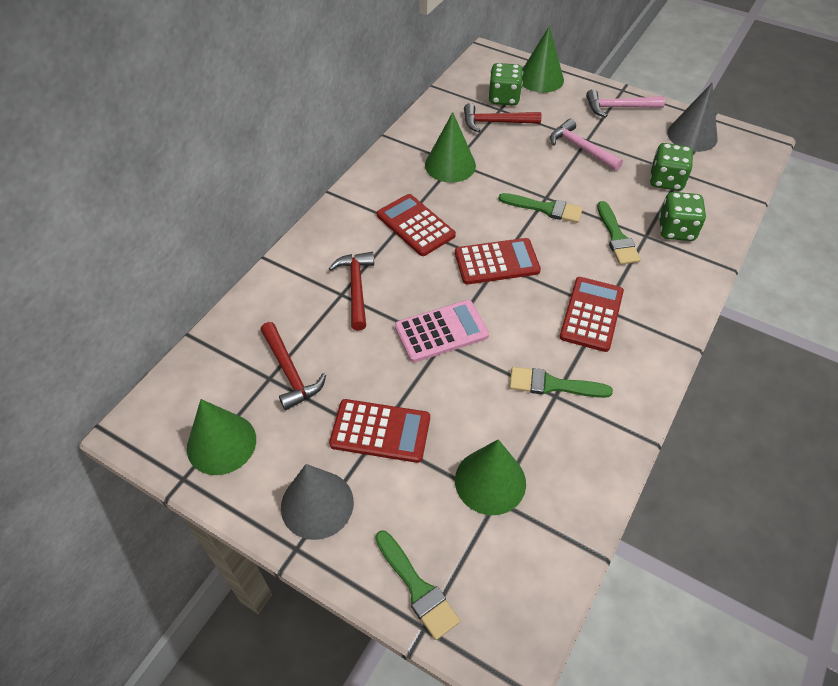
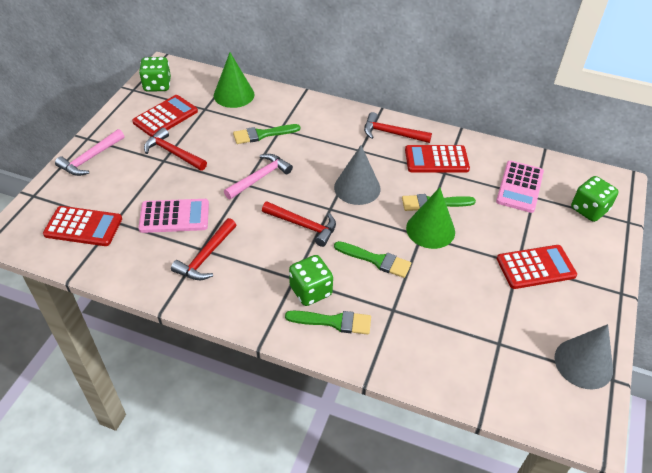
green cone: 4 -> 2
pink calculator: 1 -> 2
red hammer: 3 -> 4

